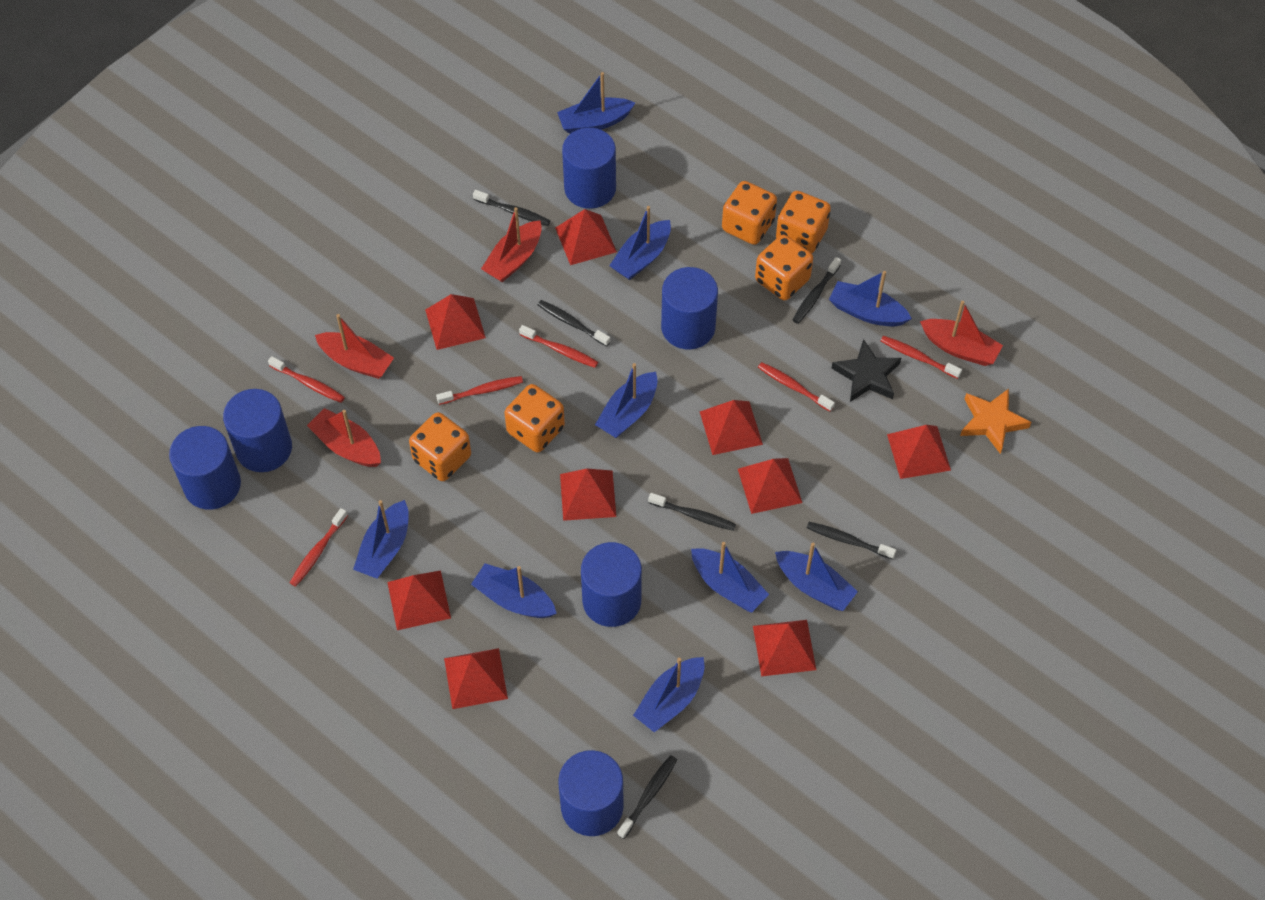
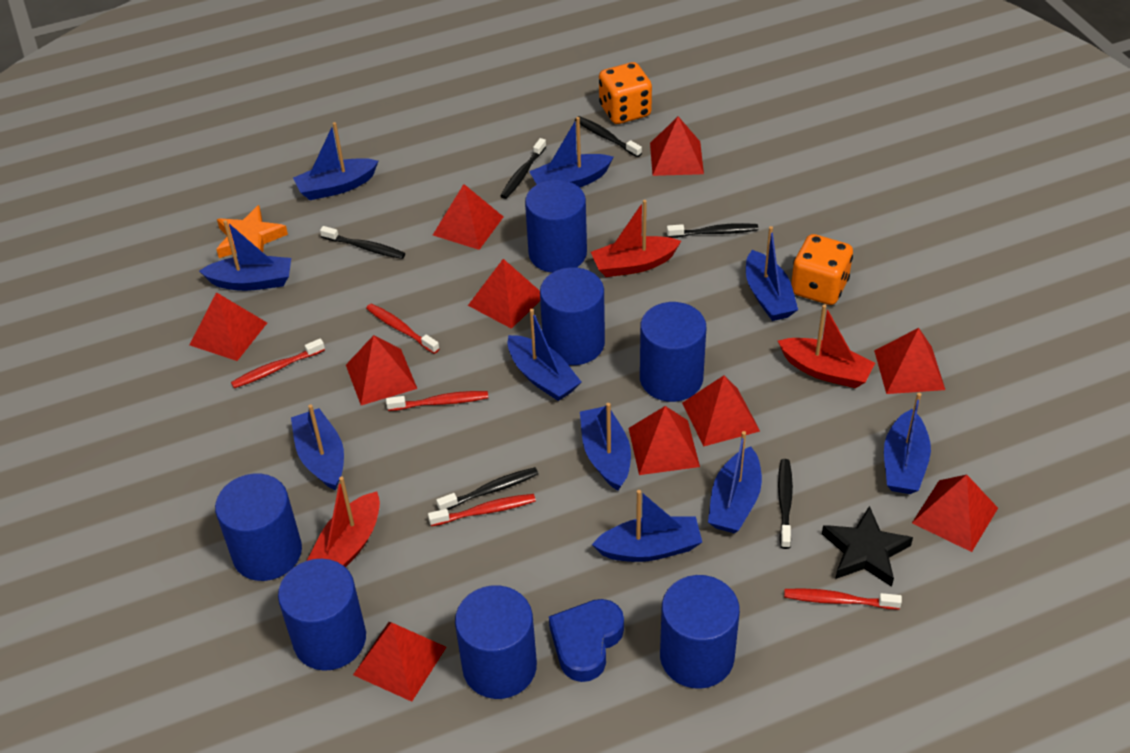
blue boat: 9 -> 10
blue cylinder: 6 -> 7
blue heart: 0 -> 1
orange dice: 5 -> 2
red boat: 4 -> 3
red pyramid: 9 -> 10
red toothbrush: 6 -> 5

